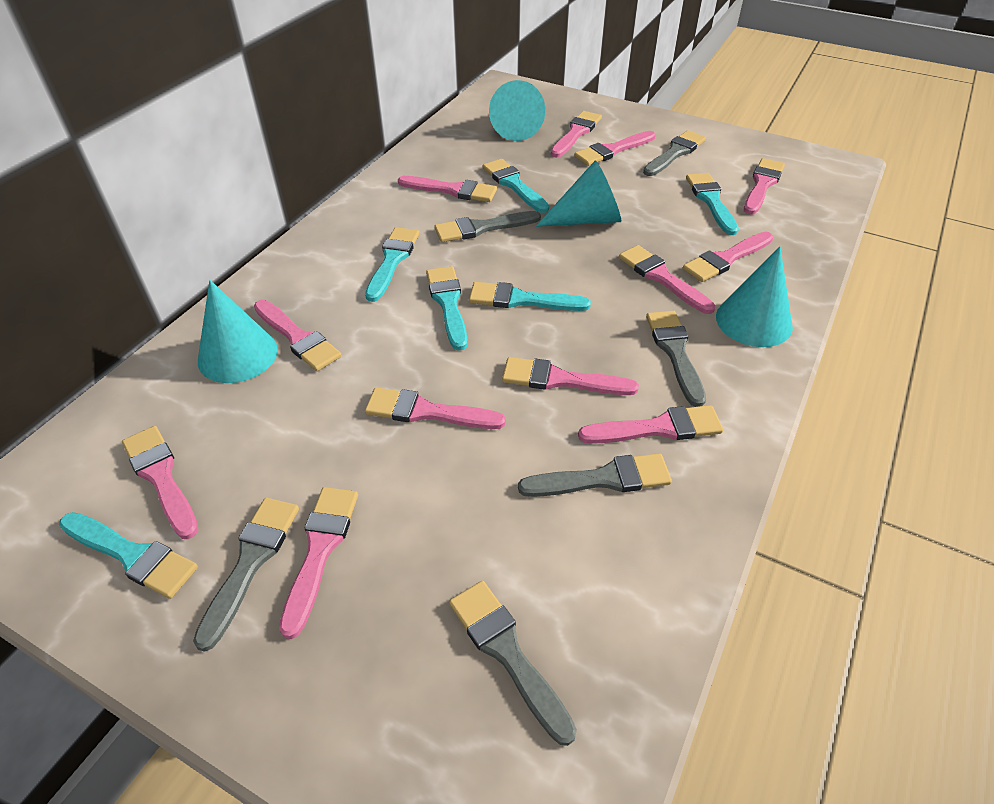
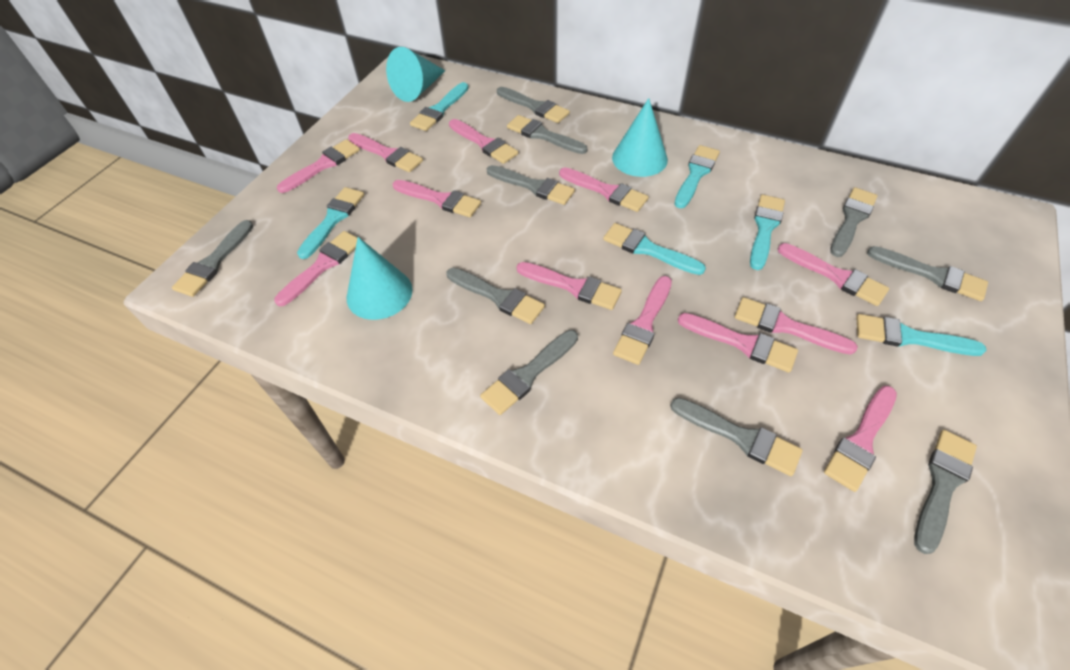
grey brush: 6 -> 10
turquoise cone: 4 -> 3

